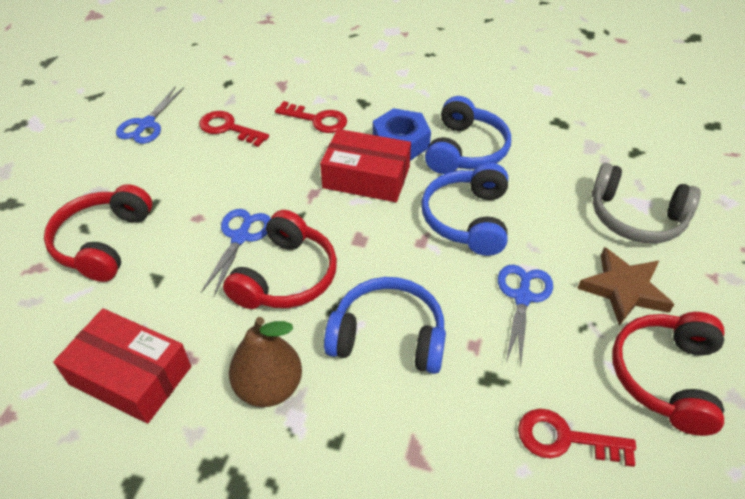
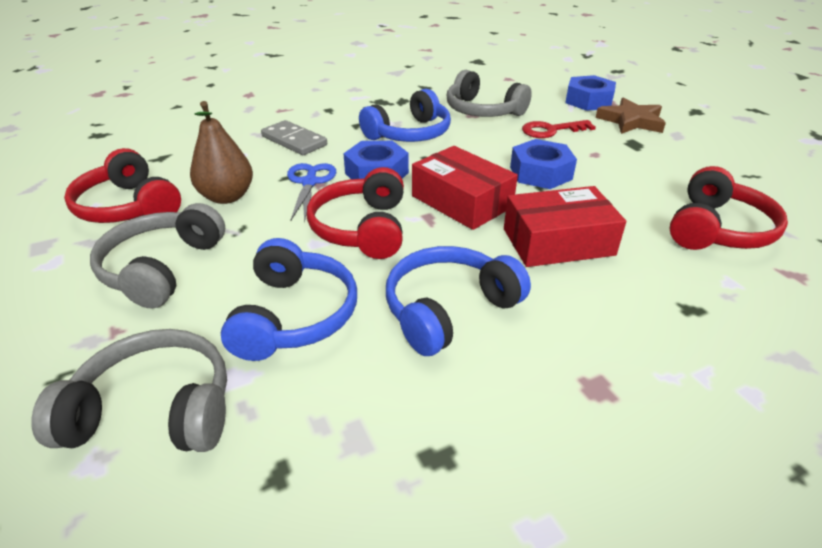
blue nut: 1 -> 3
blue scissors: 3 -> 1
grey domino: 0 -> 1
grey headphones: 1 -> 3
red key: 3 -> 1

